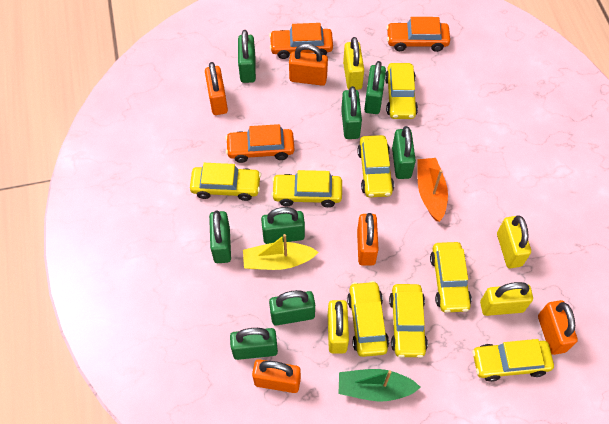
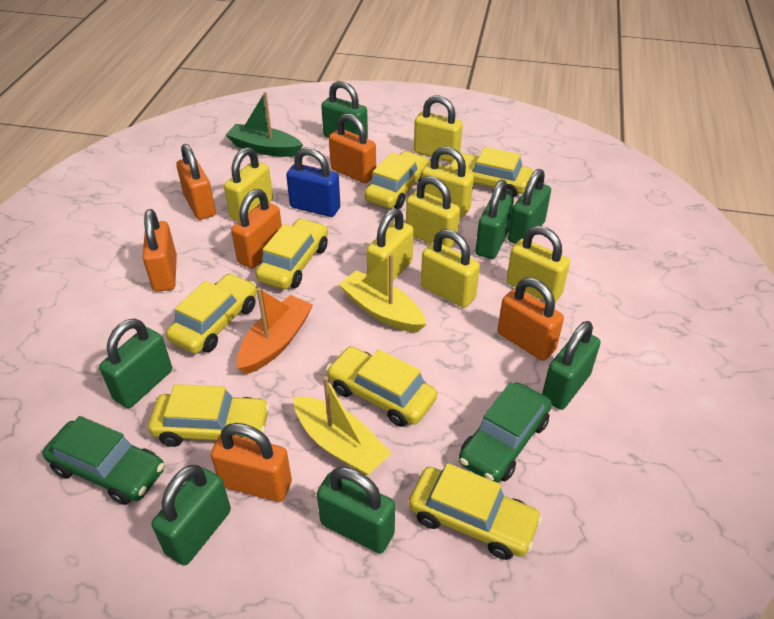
blue padlock: 0 -> 1
green car: 0 -> 2
green padlock: 8 -> 7
orange car: 3 -> 0
orange padlock: 5 -> 6
yellow boat: 1 -> 2
yellow car: 8 -> 7
yellow padlock: 4 -> 7

